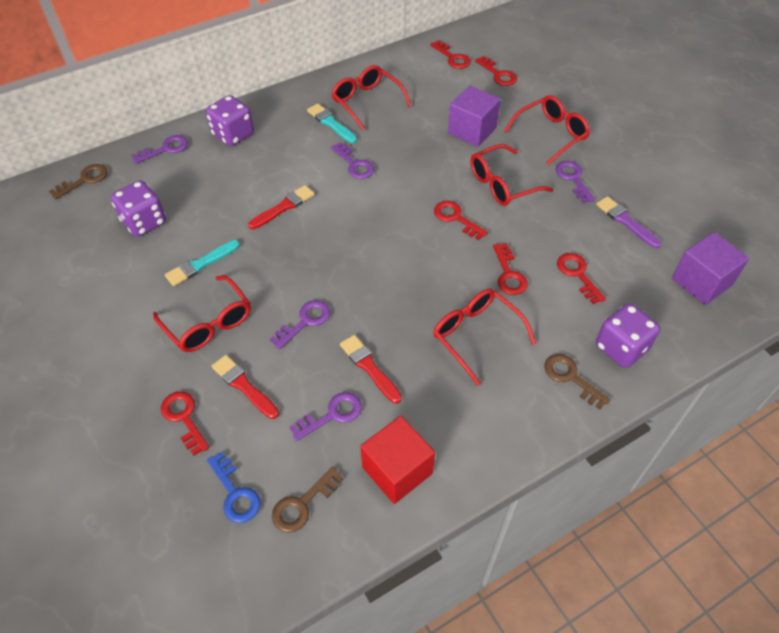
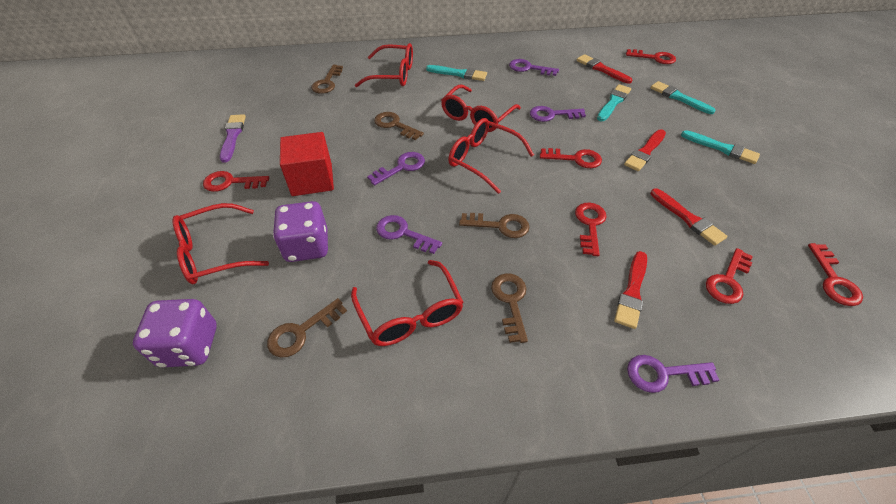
blue key: 1 -> 0
brown key: 3 -> 5
purple cube: 2 -> 0
purple dice: 3 -> 2
red brush: 3 -> 4
turquoise brush: 2 -> 4

